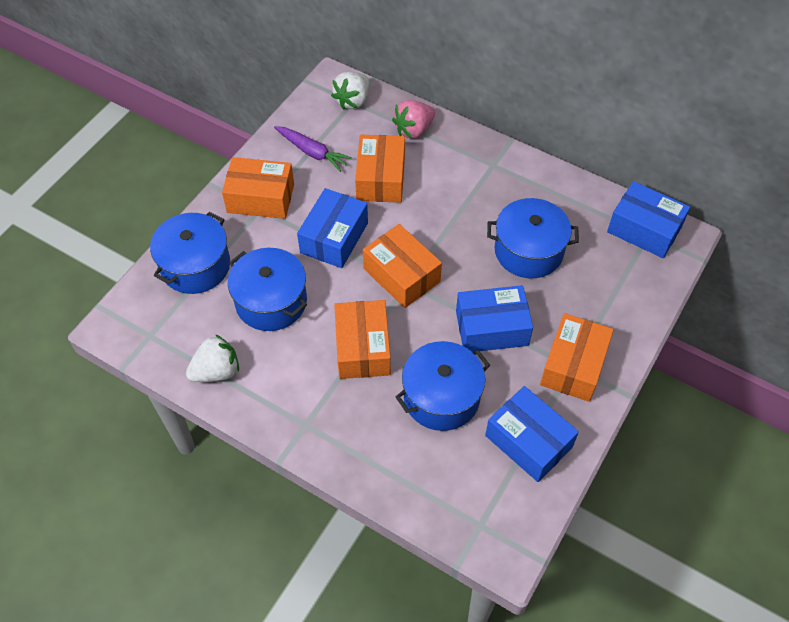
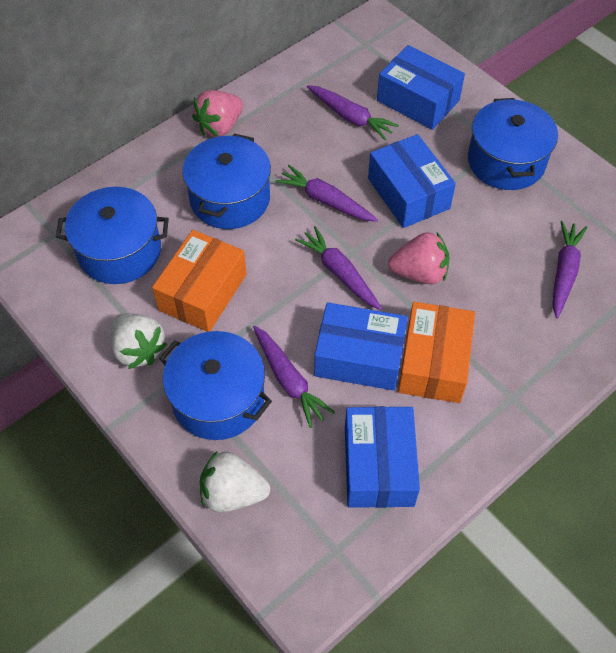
orange box: 5 -> 2
pink strawberry: 1 -> 2
purple carrot: 1 -> 5

